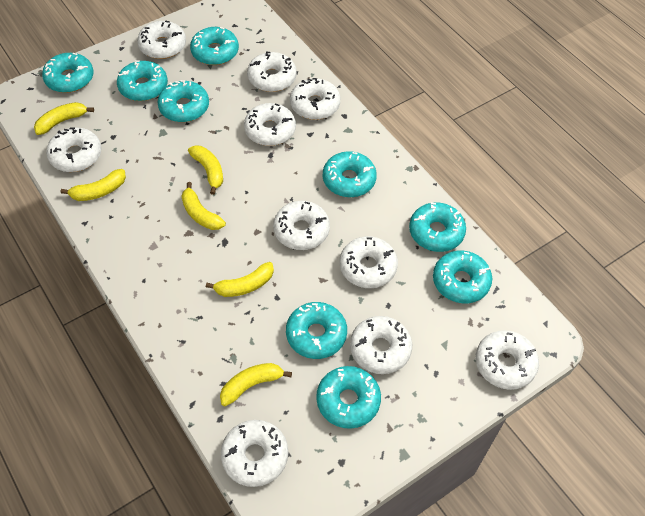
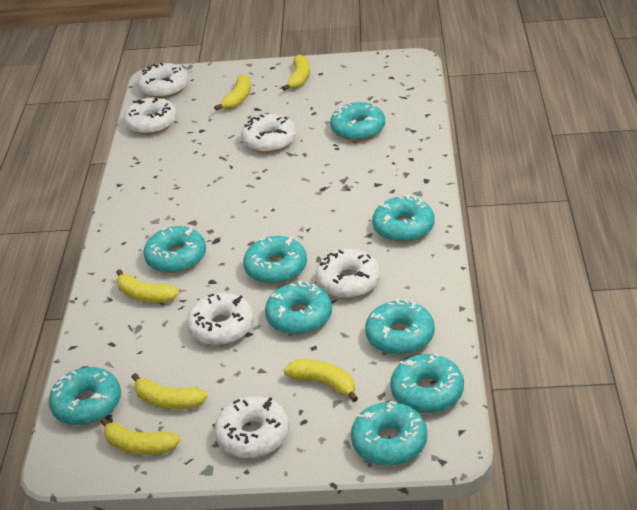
white donut: 10 -> 6

